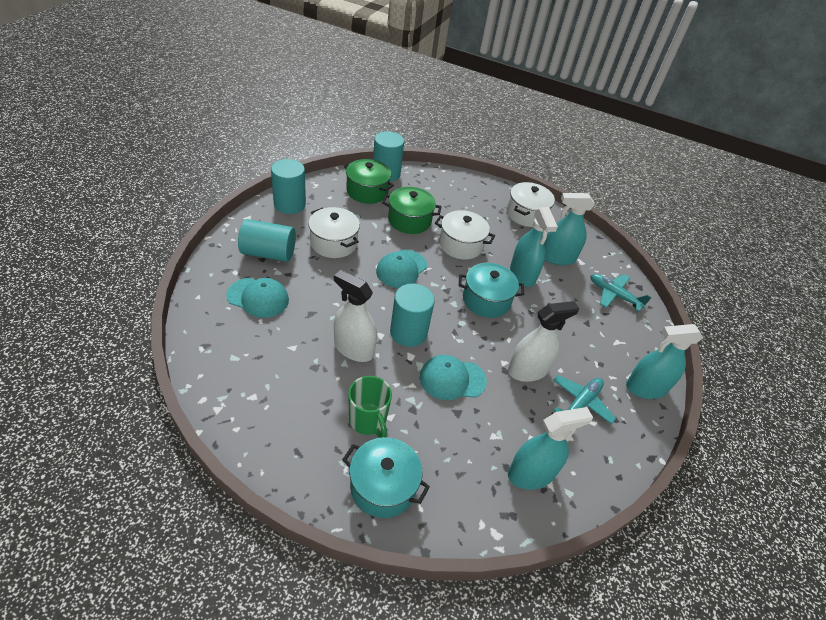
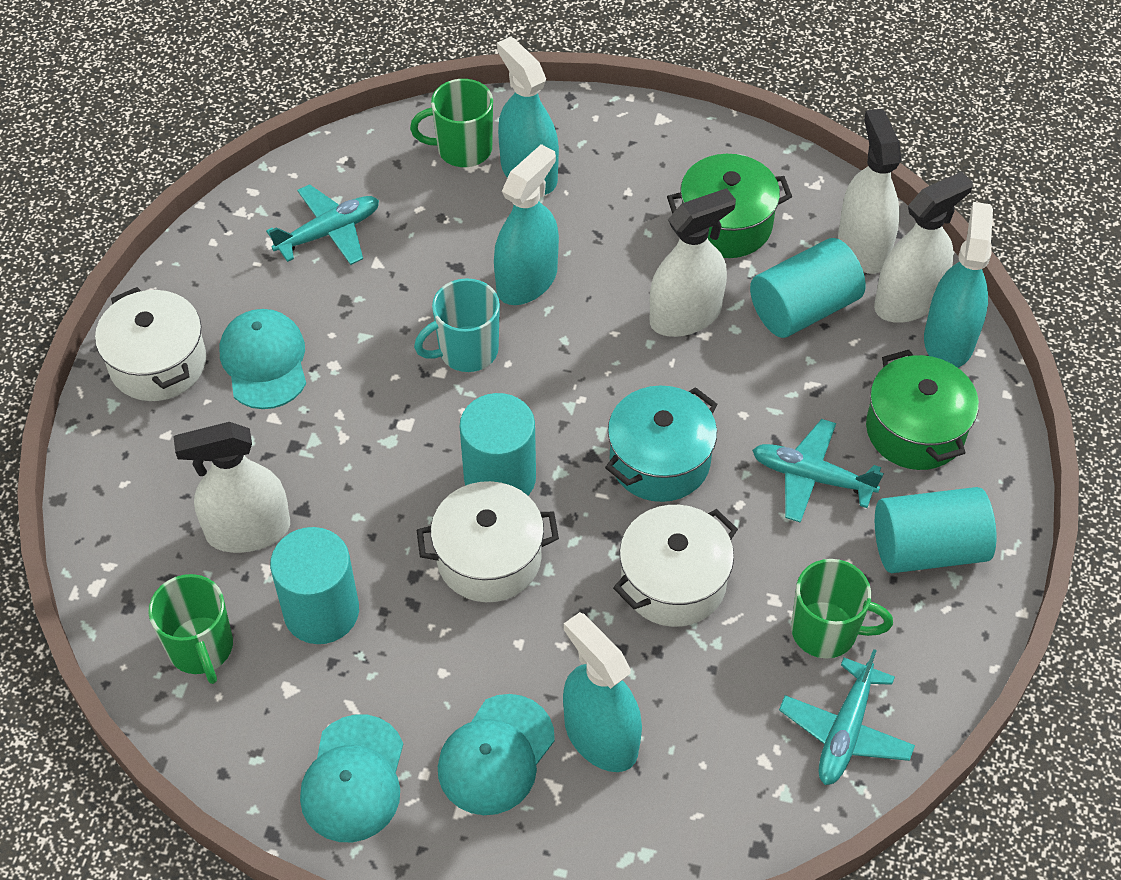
green mug: 1 -> 3
turquoise mug: 0 -> 1
turquoise plane: 2 -> 3
turquoise pot: 2 -> 1
white spray bottle: 2 -> 4

